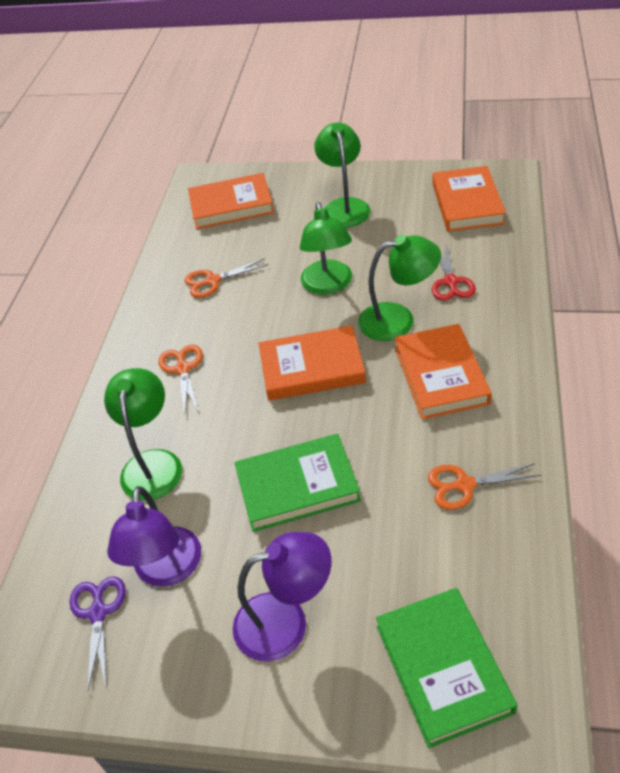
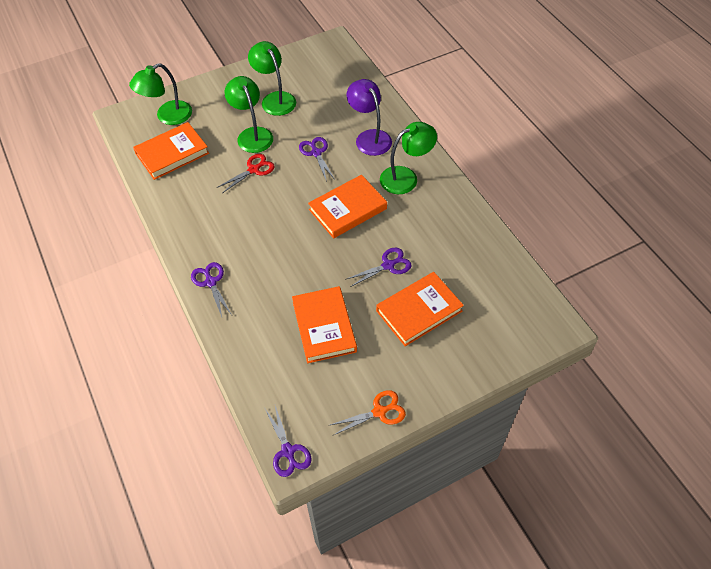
green book: 2 -> 0
orange scissors: 3 -> 1
purple lamp: 2 -> 1
purple scissors: 1 -> 4

